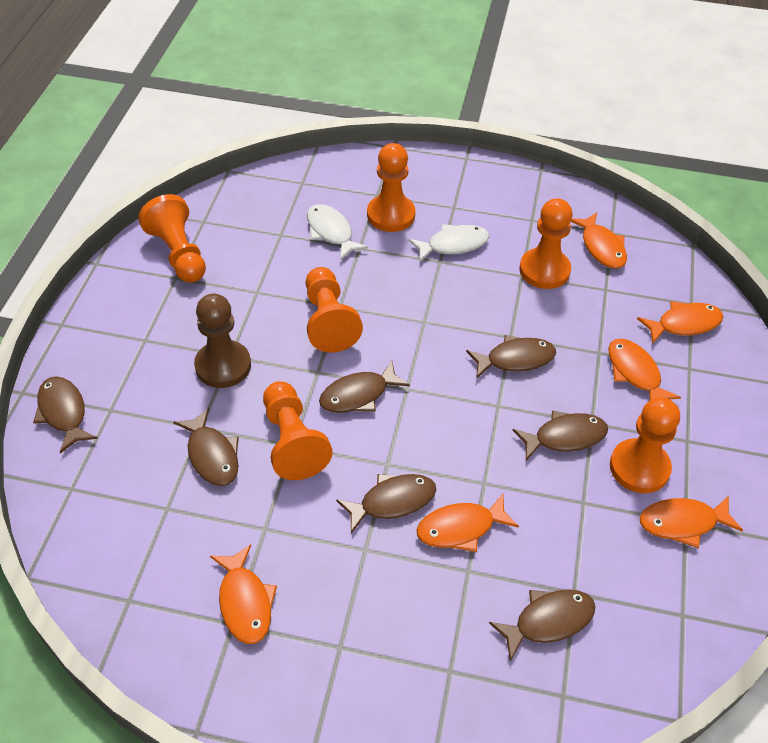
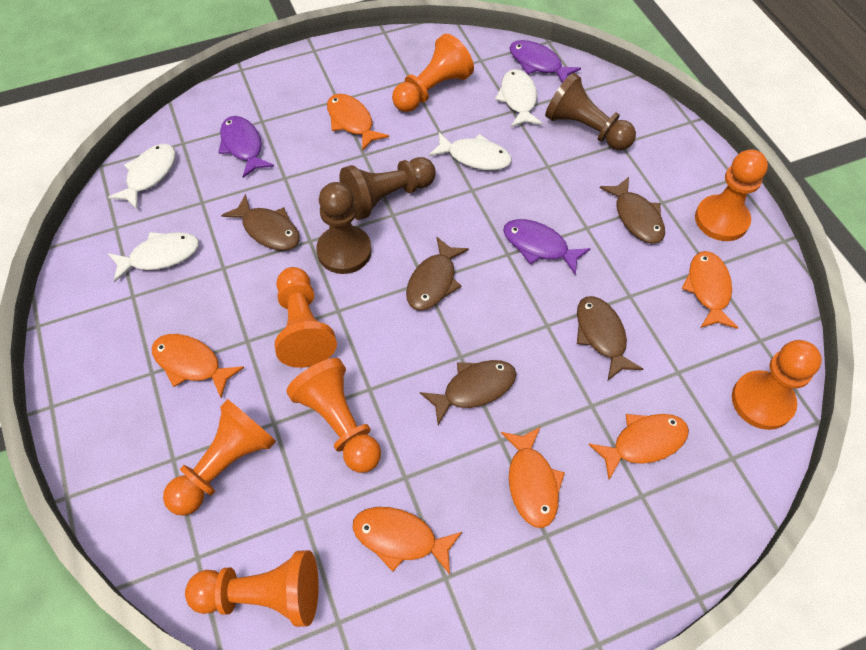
brown fish: 7 -> 5
brown pawn: 1 -> 3
orange pawn: 6 -> 7
purple fish: 0 -> 3
white fish: 2 -> 4

